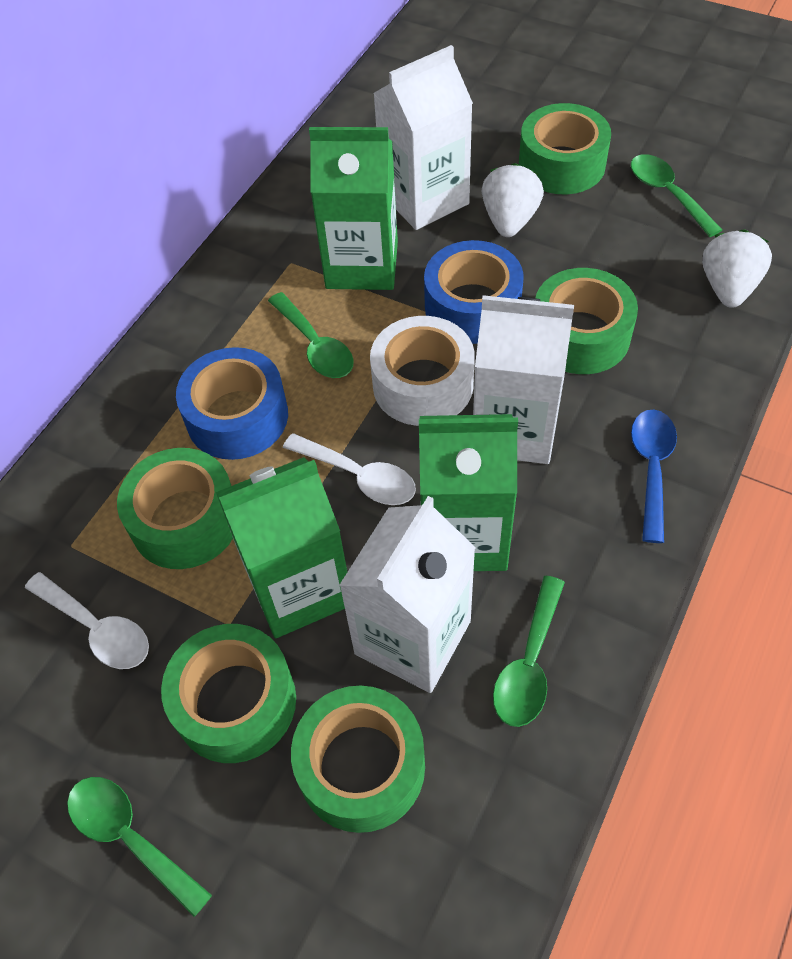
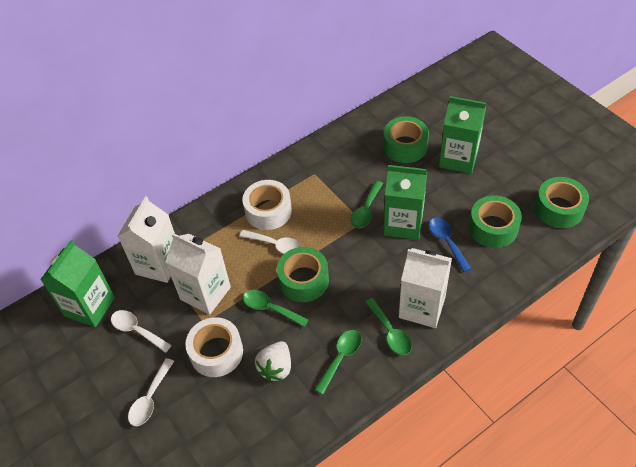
blue tape: 2 -> 0
green tape: 5 -> 4
white spoon: 2 -> 3
white strawberry: 2 -> 1
white tape: 1 -> 2

